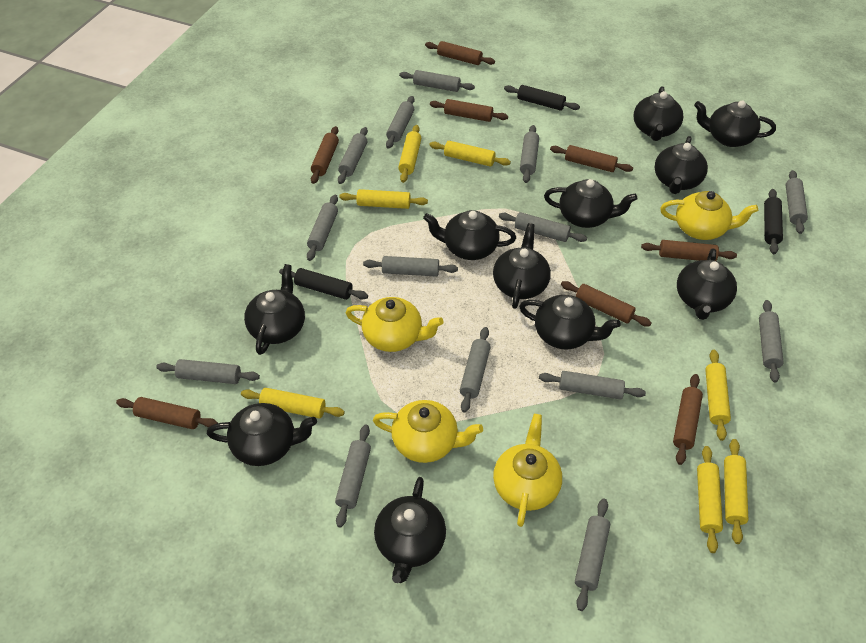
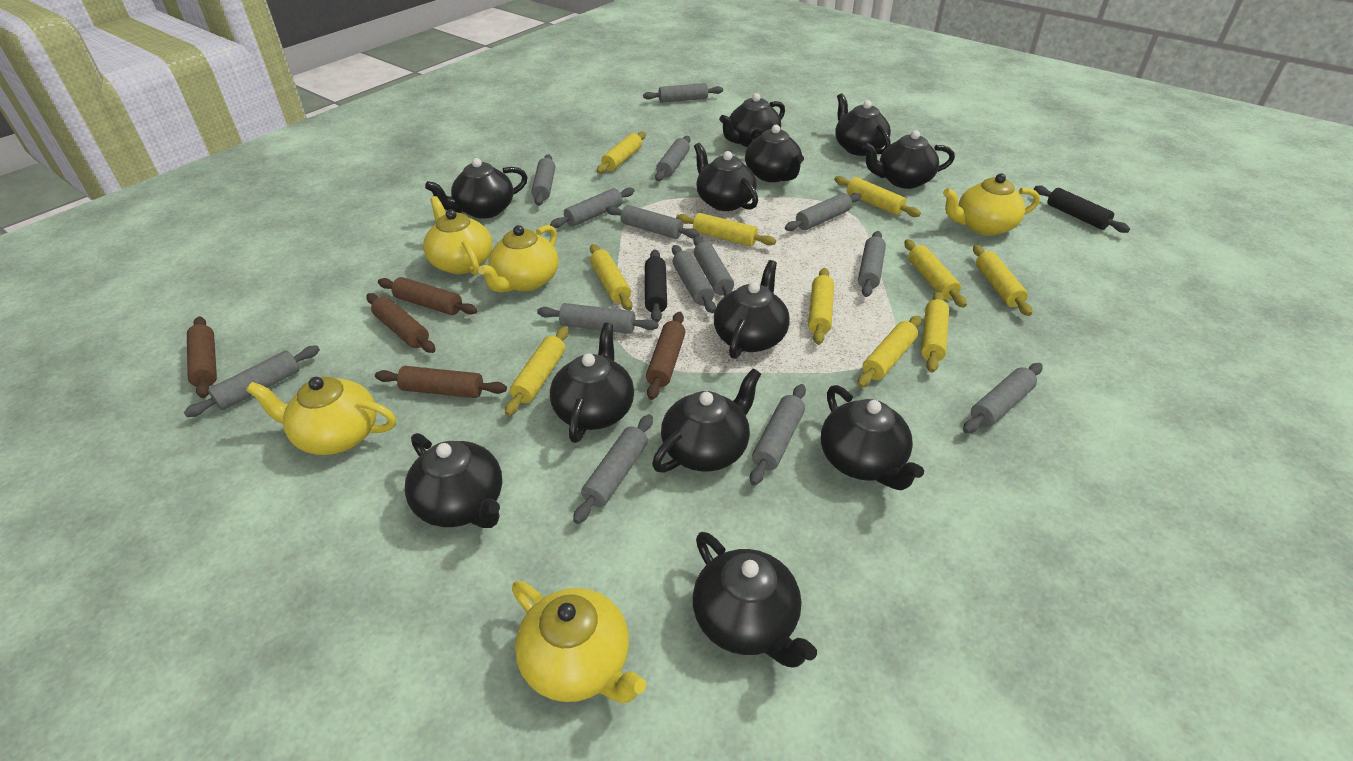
black rolling pin: 3 -> 2
black teapot: 11 -> 12
brown rolling pin: 8 -> 5
yellow rolling pin: 7 -> 10
yellow teapot: 4 -> 5

